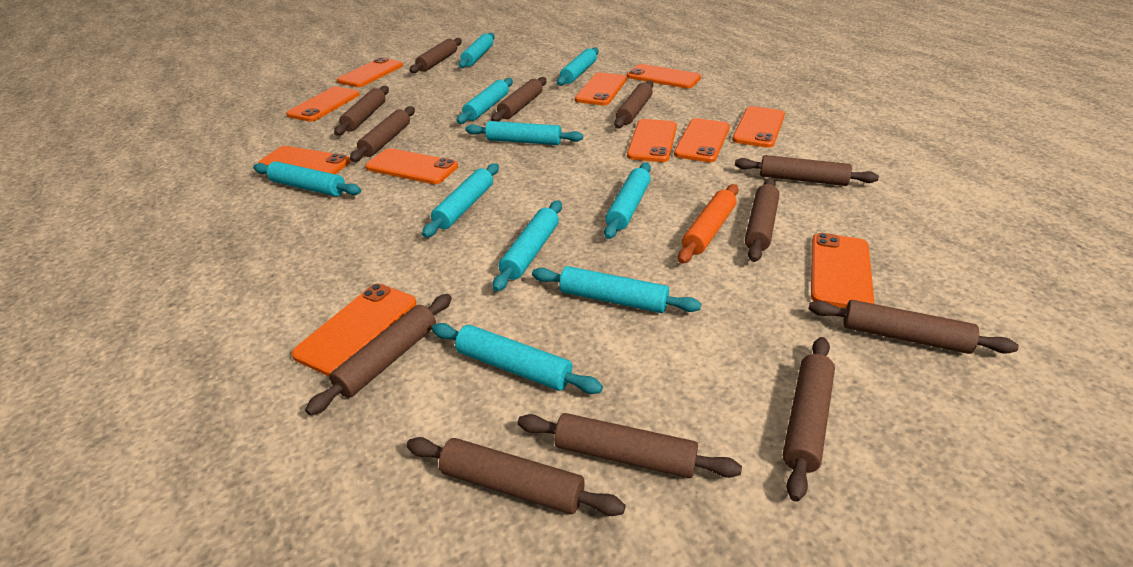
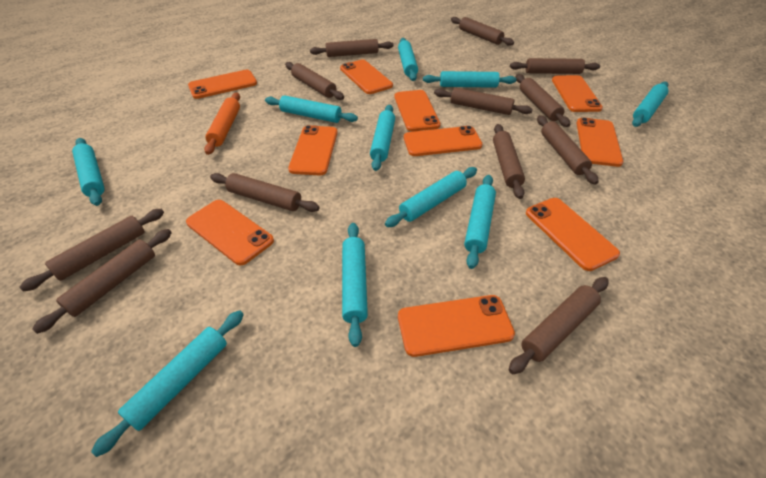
orange phone: 11 -> 10

